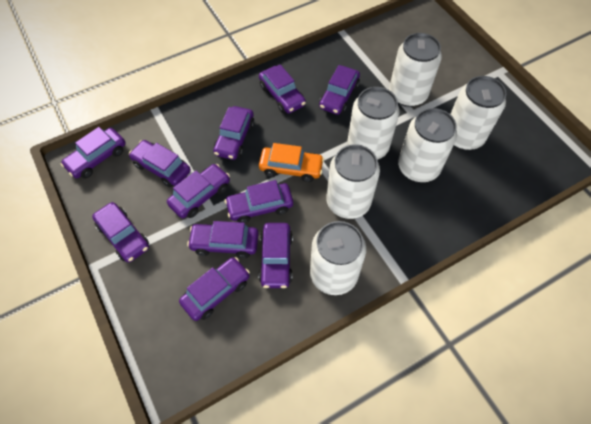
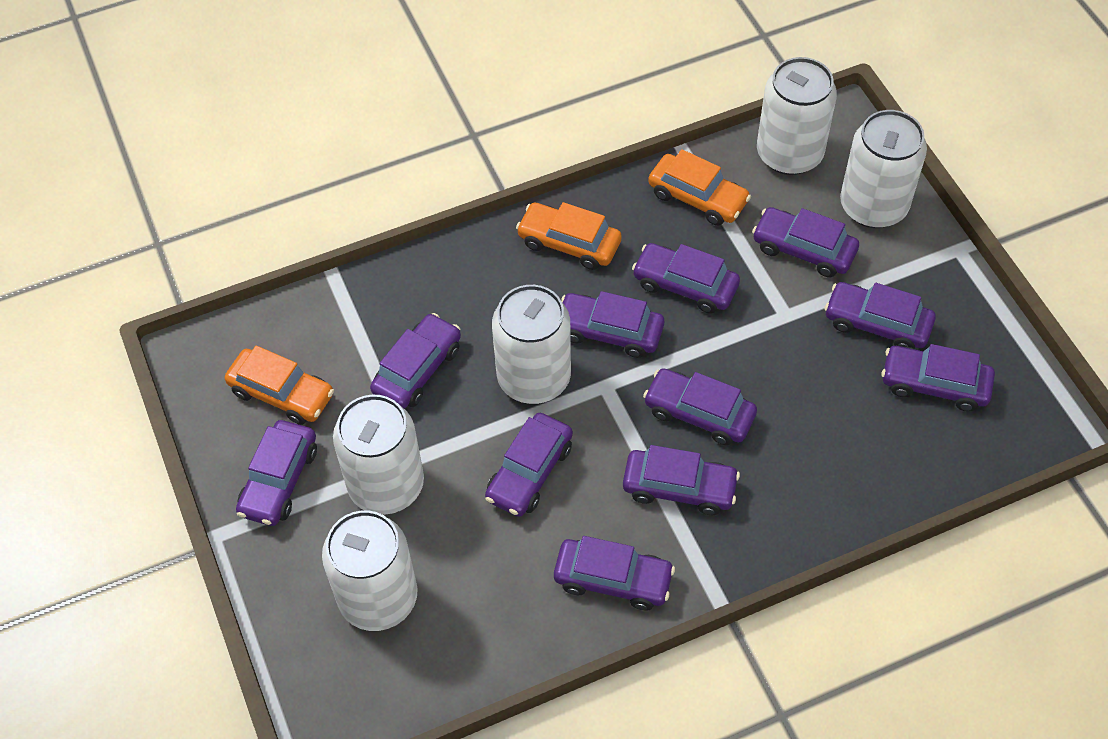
orange car: 1 -> 3
white can: 6 -> 5

